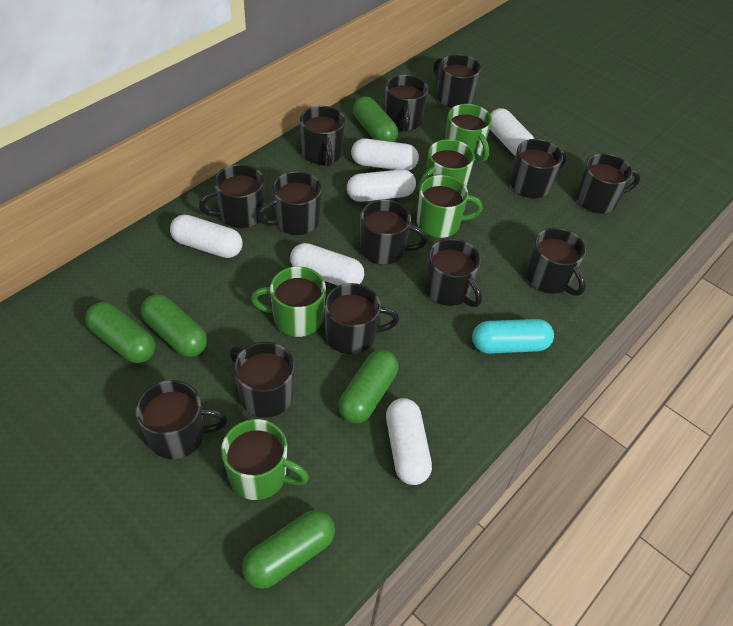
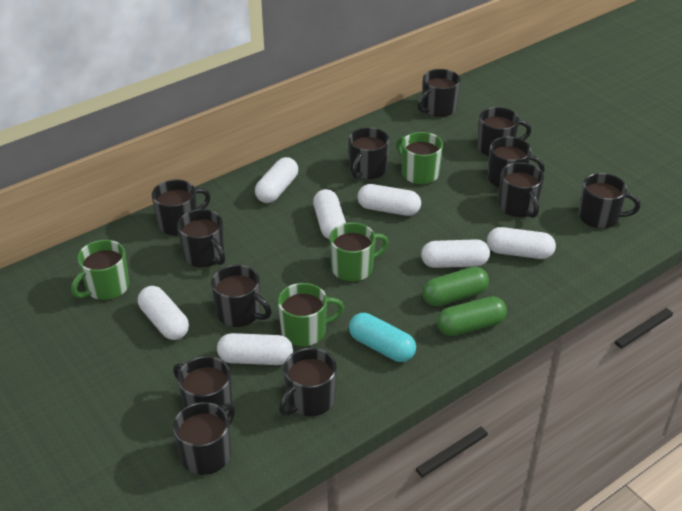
black mug: 13 -> 12
green capsule: 5 -> 2
green mug: 5 -> 4
white capsule: 6 -> 7

